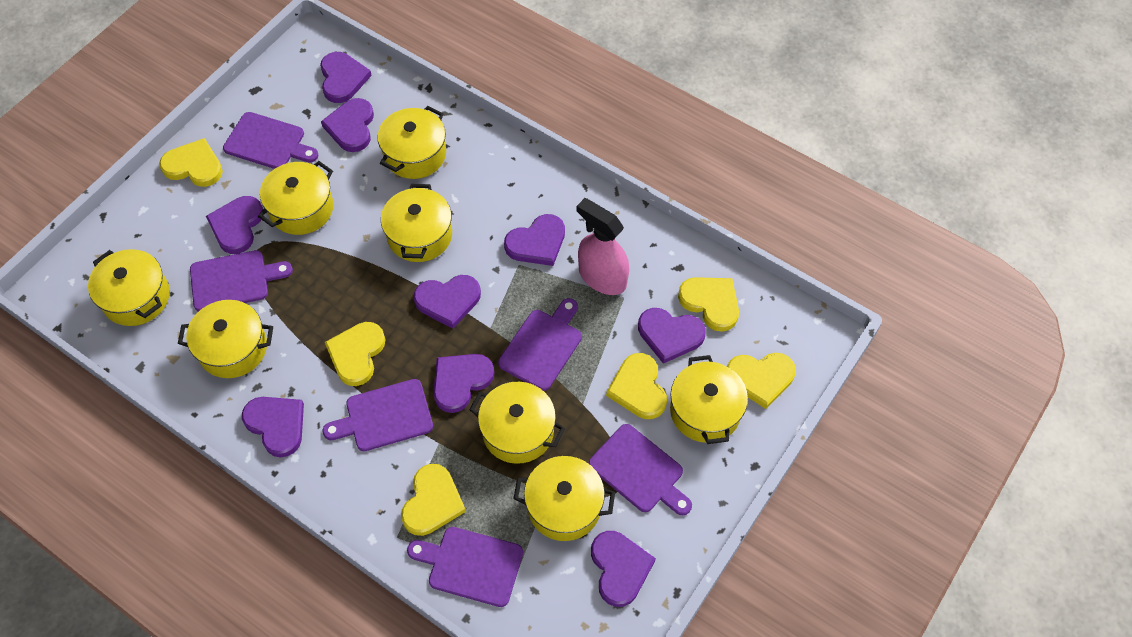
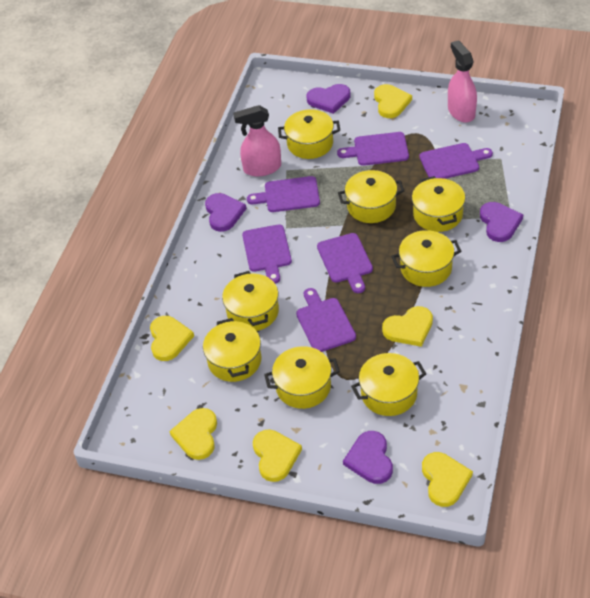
pink spray bottle: 1 -> 2
purple heart: 9 -> 4

